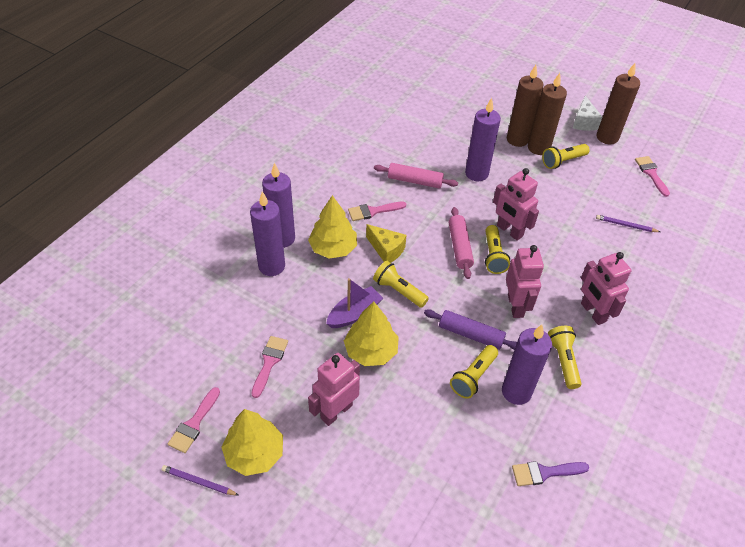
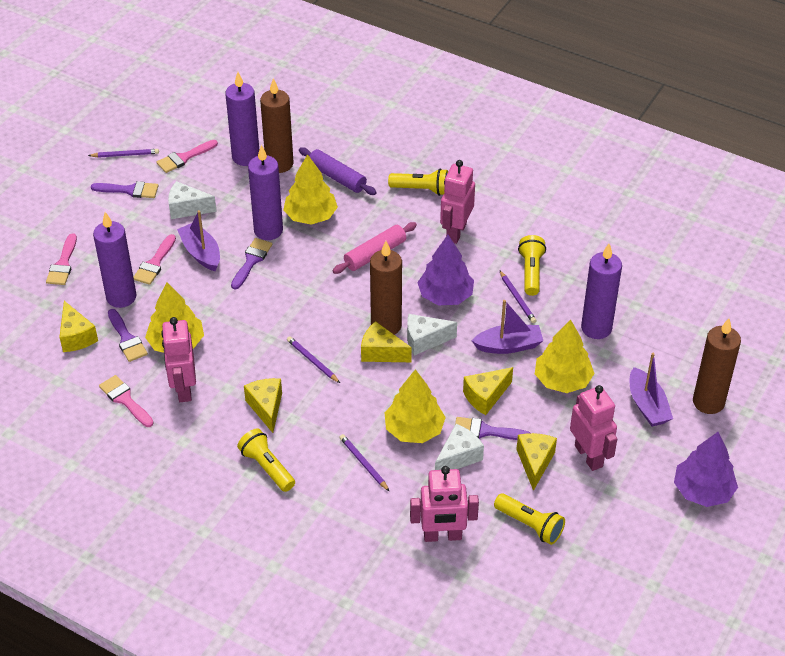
pink rolling pin: 2 -> 1
purple boat: 1 -> 3
purple brush: 1 -> 4
purple pencil: 2 -> 4
purple tree: 0 -> 2
white cheese: 1 -> 3
yellow cheese: 1 -> 5
yellow flashlight: 5 -> 4
yellow tree: 3 -> 4

